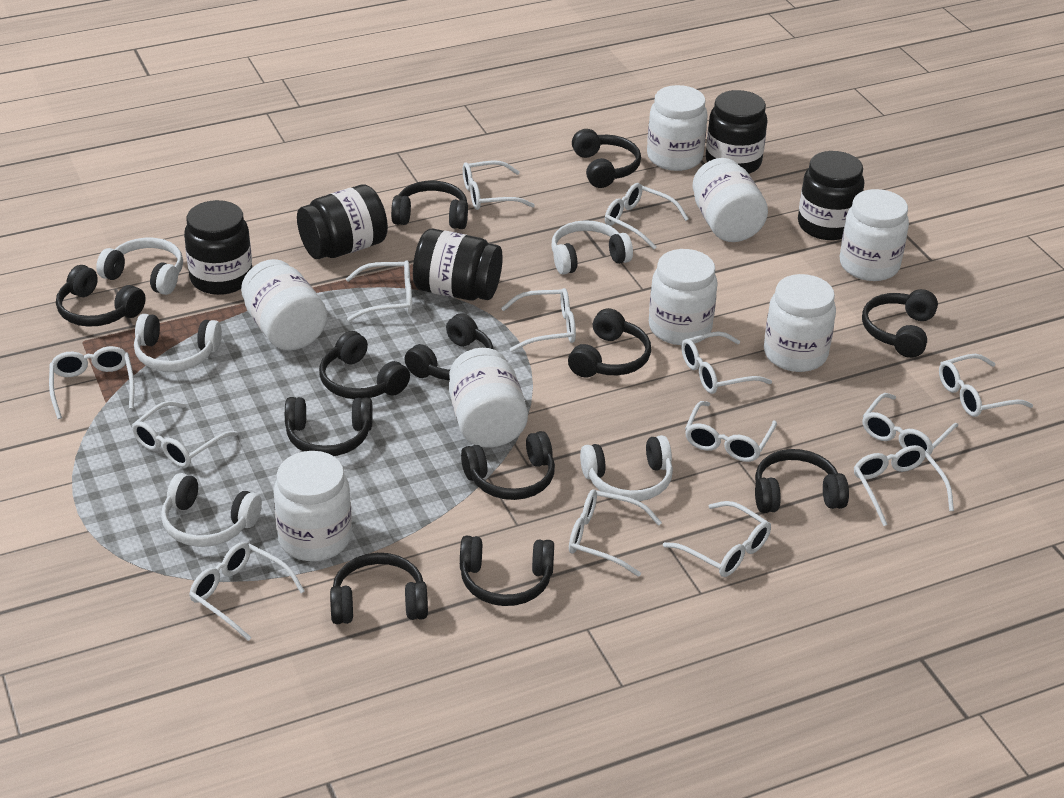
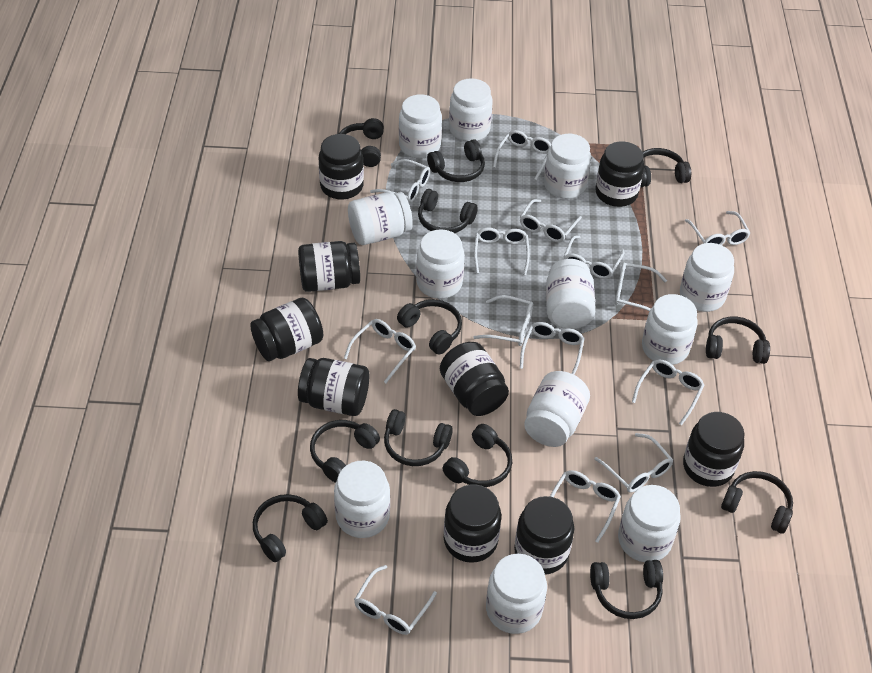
black jar: 5 -> 9
white headphones: 5 -> 0
white jar: 8 -> 12

